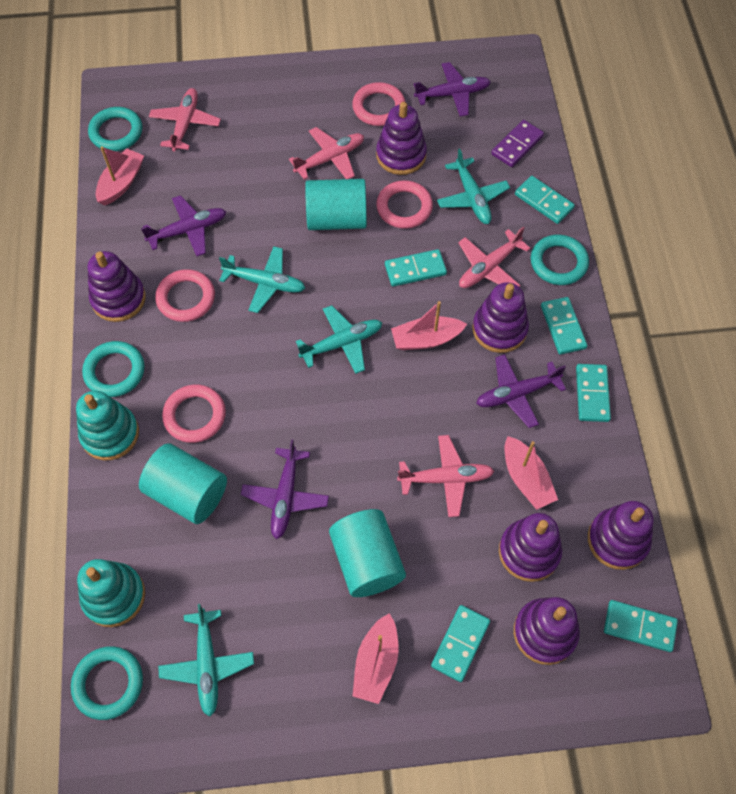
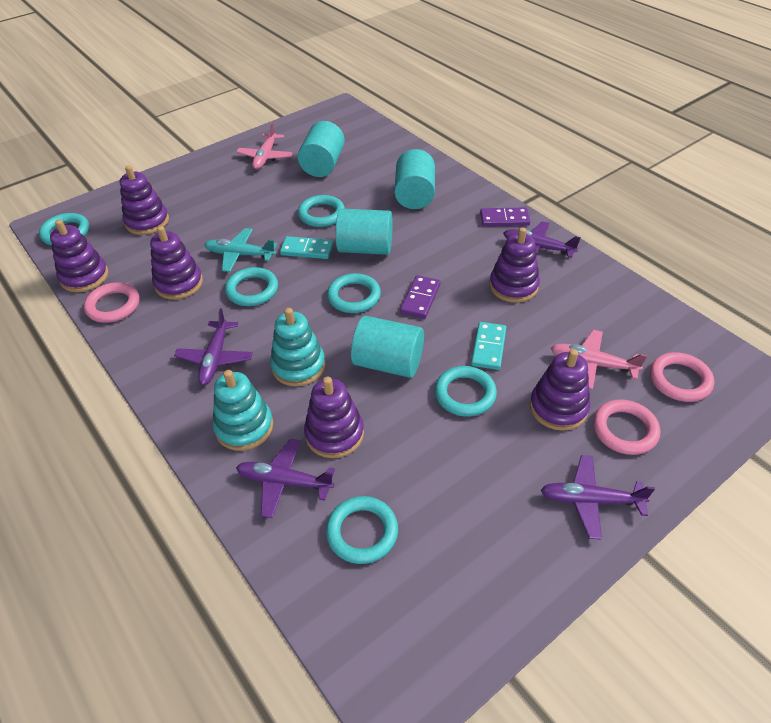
pink boat: 4 -> 0
pink plane: 4 -> 2
pink ring: 4 -> 3
purple domino: 1 -> 2
turquoise cylinder: 3 -> 4
turquoise domino: 6 -> 2
turquoise plane: 4 -> 1
turquoise ring: 4 -> 6

